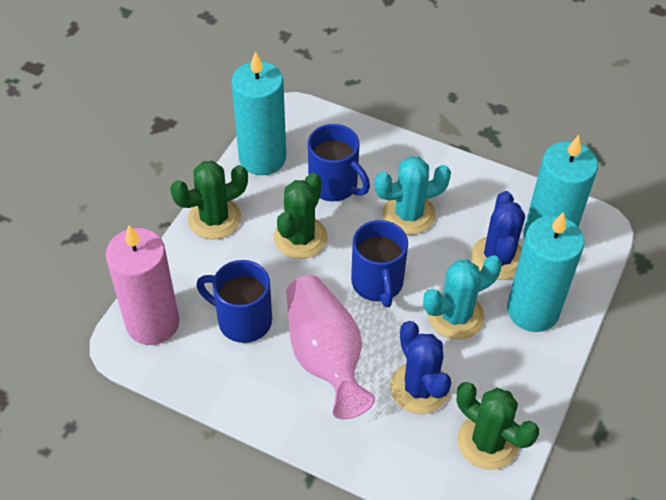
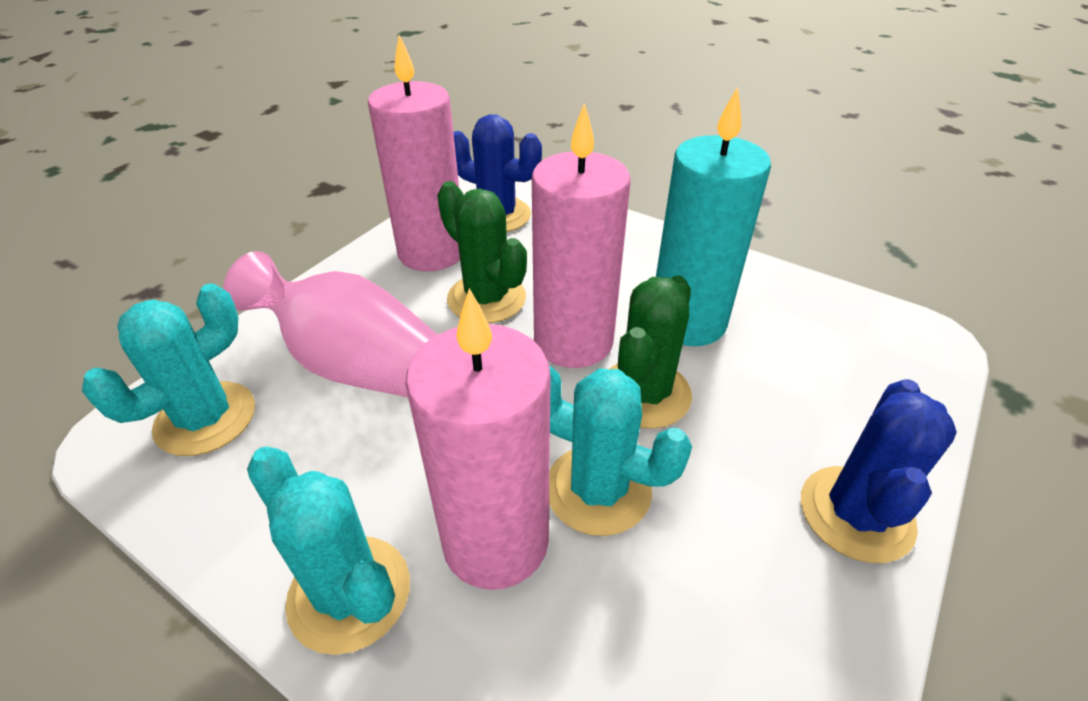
blue mug: 3 -> 0
green cactus: 3 -> 2
pink candle: 1 -> 3
turquoise cactus: 2 -> 3
turquoise candle: 3 -> 1

